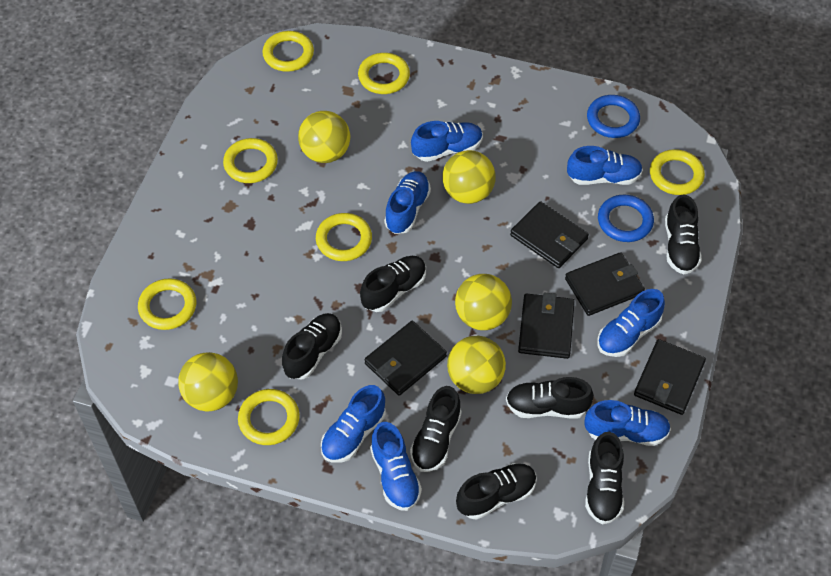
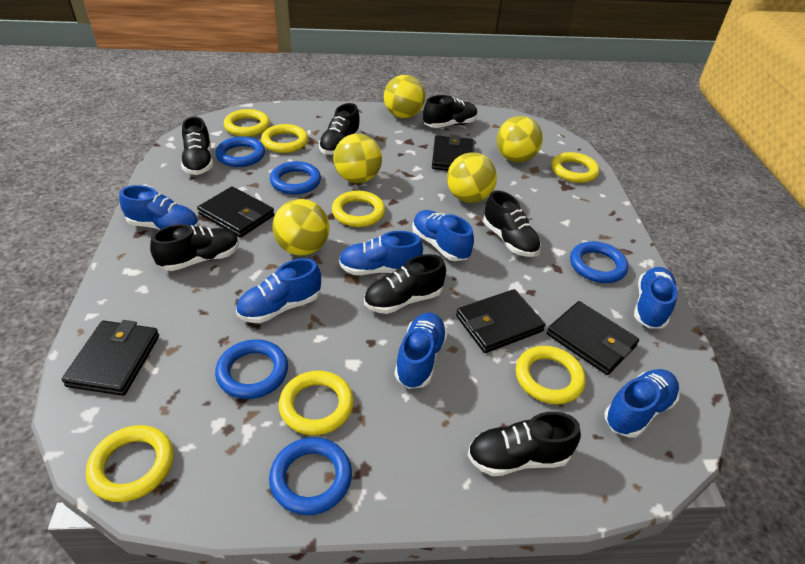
blue ring: 2 -> 5

